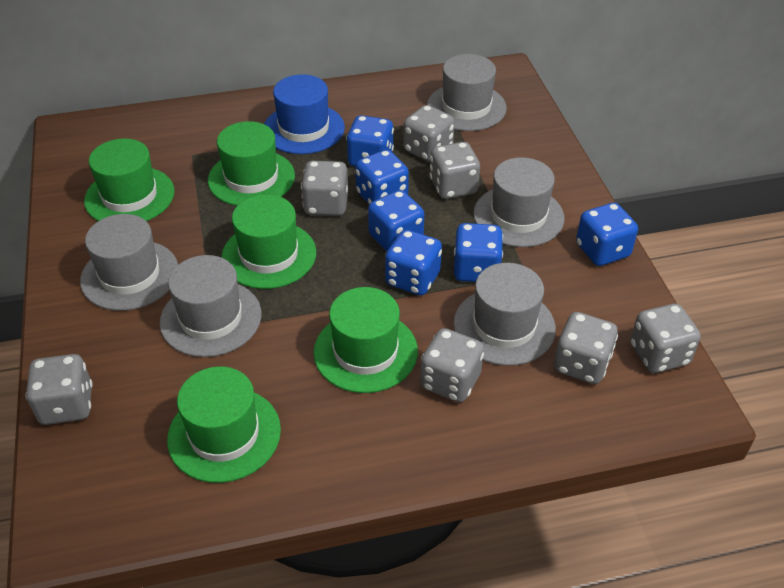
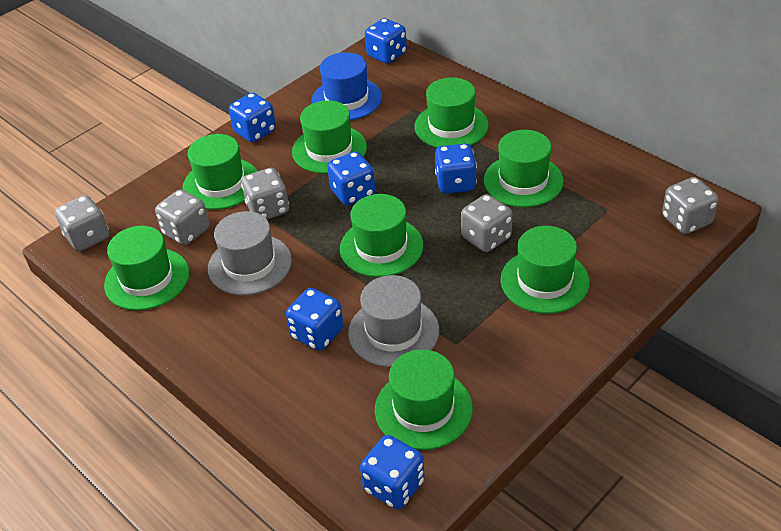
green hat: 5 -> 8
grey dice: 7 -> 5
grey hat: 5 -> 2

